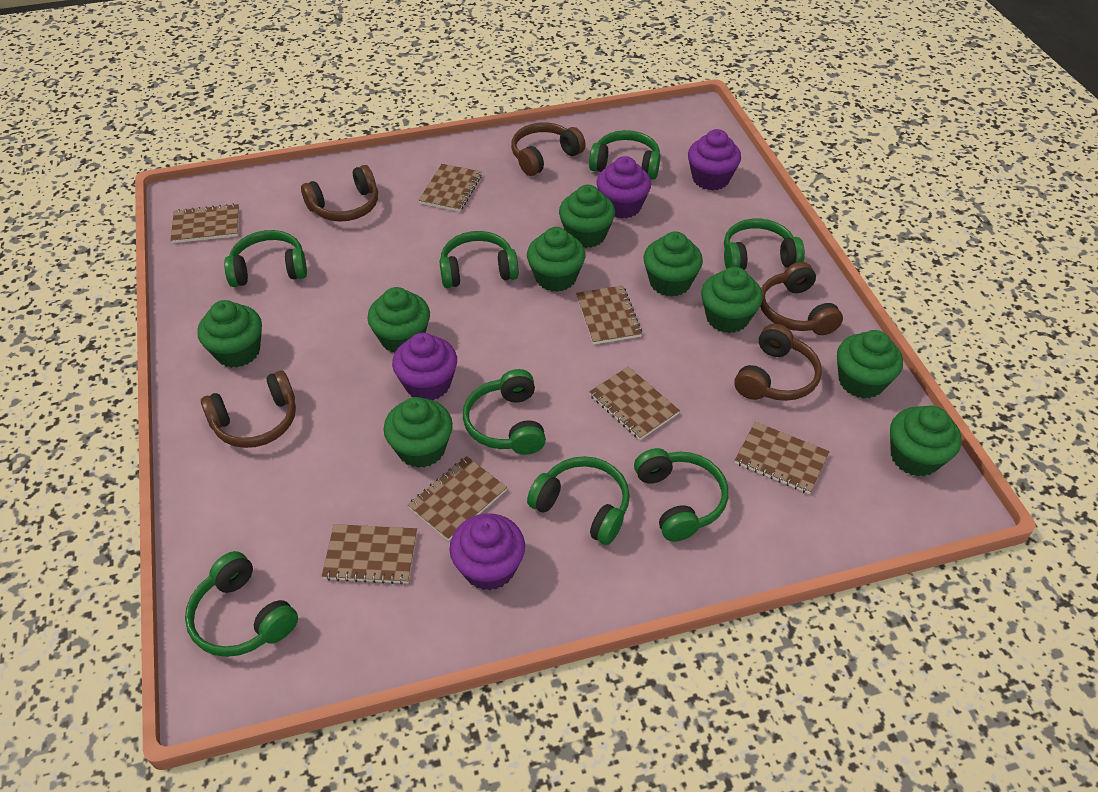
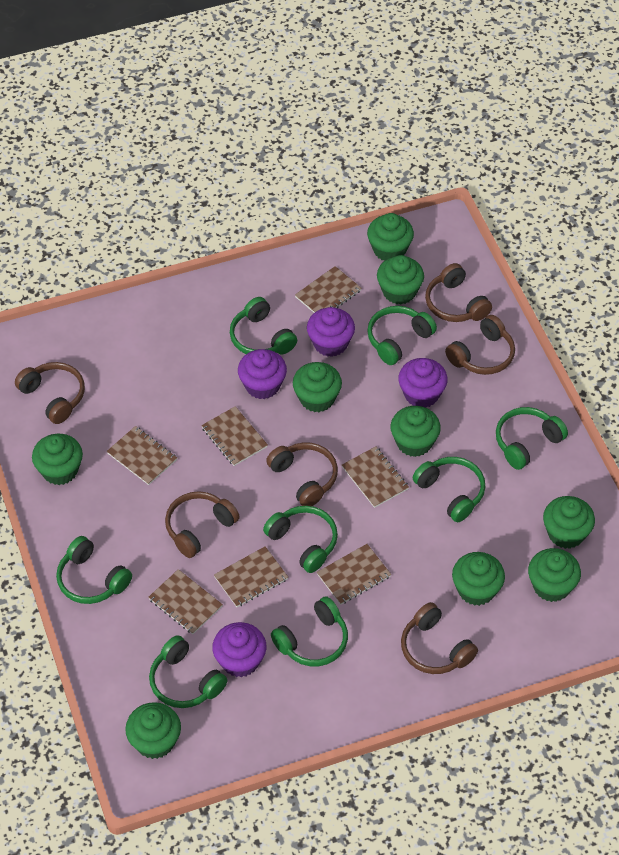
brown headphones: 5 -> 6

